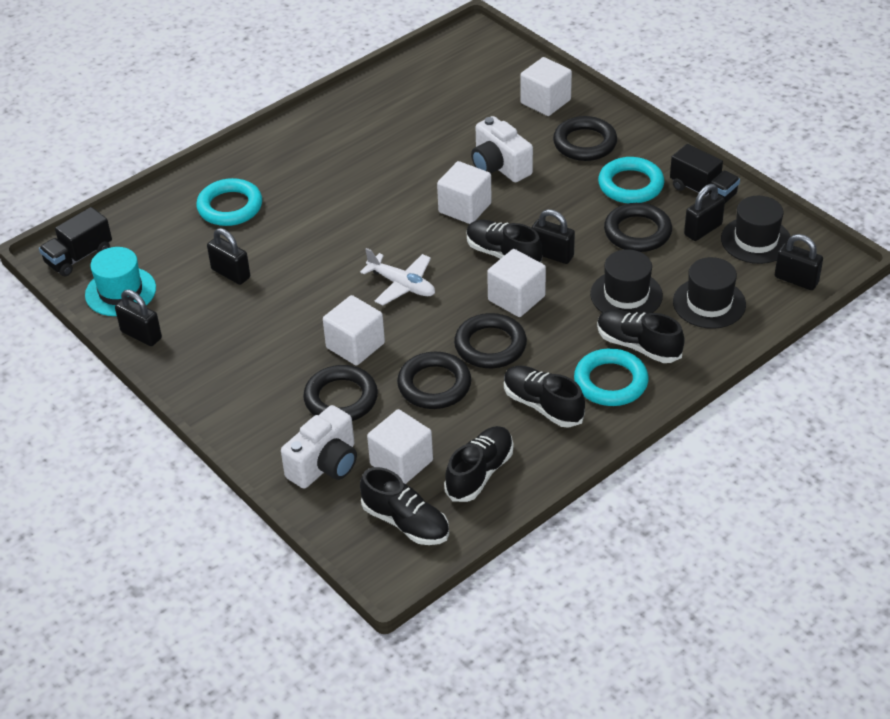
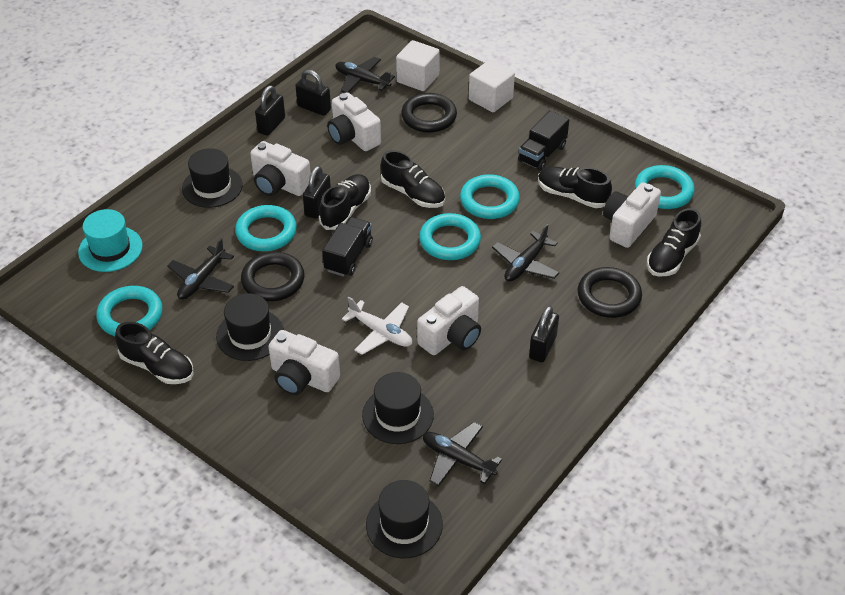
black hat: 3 -> 4
black padlock: 5 -> 4
black plane: 0 -> 4
black ring: 5 -> 3
turquoise ring: 3 -> 5
white camera: 2 -> 5
white cube: 5 -> 2

